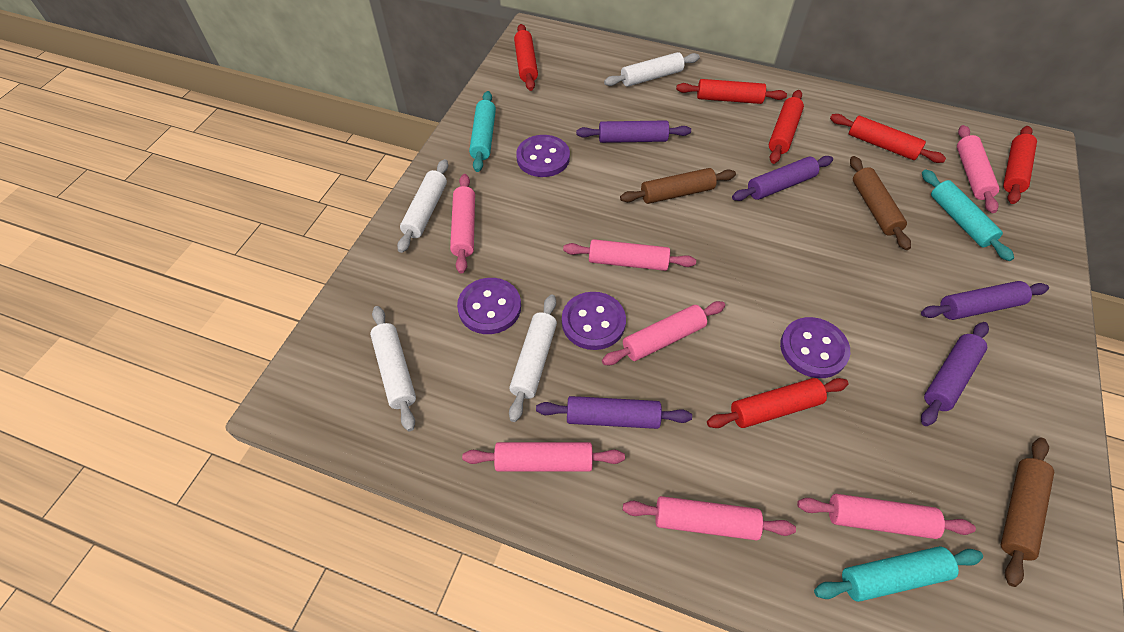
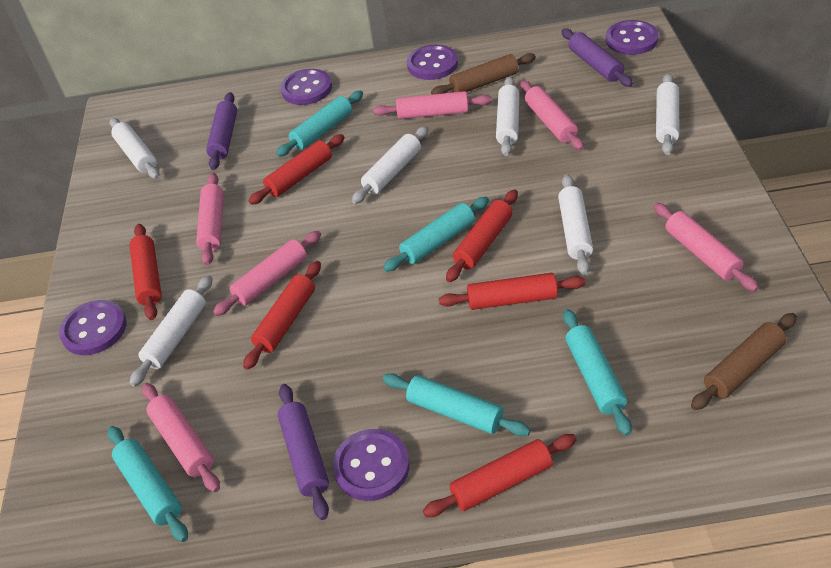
brown rolling pin: 3 -> 2
pink rolling pin: 7 -> 6
purple button: 4 -> 5
purple rolling pin: 5 -> 3
turquoise rolling pin: 3 -> 5
white rolling pin: 4 -> 6

